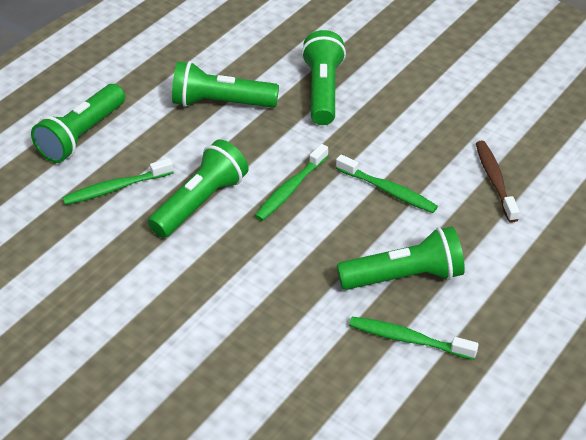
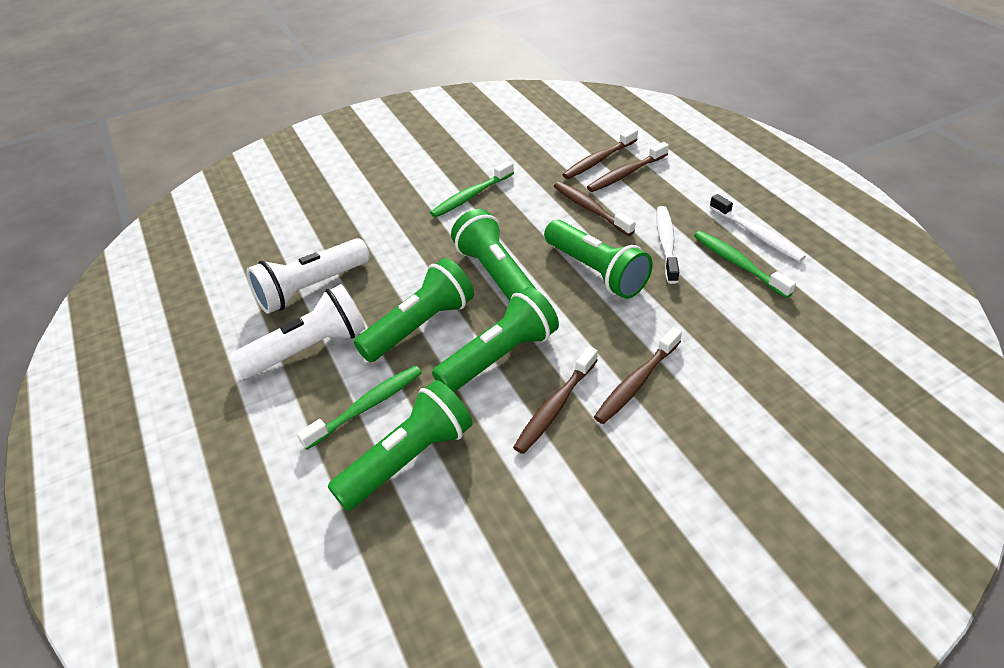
brown toothbrush: 1 -> 5
green toothbrush: 4 -> 3
white flashlight: 0 -> 2
white toothbrush: 0 -> 2

